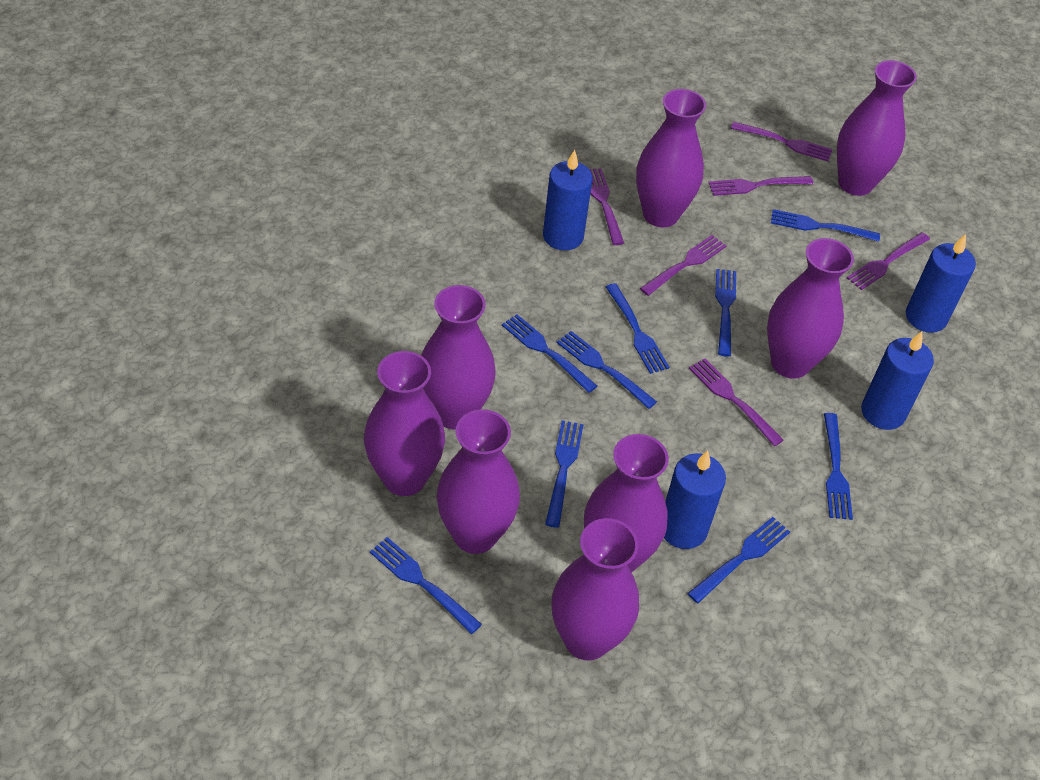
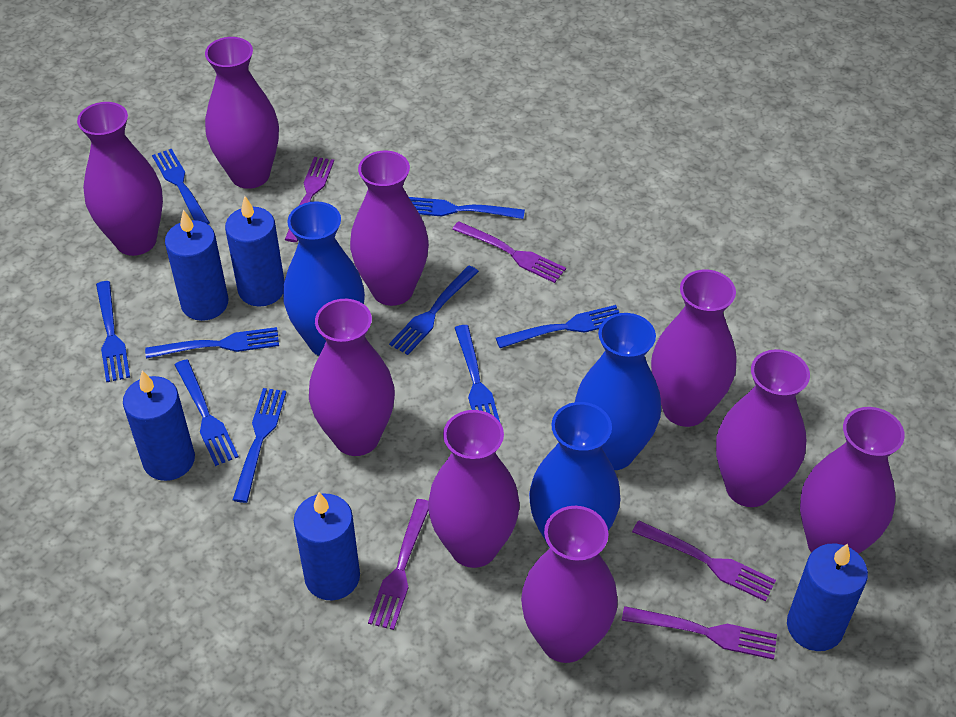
blue candle: 4 -> 5
blue vase: 0 -> 3
purple fork: 6 -> 5
purple vase: 8 -> 9

